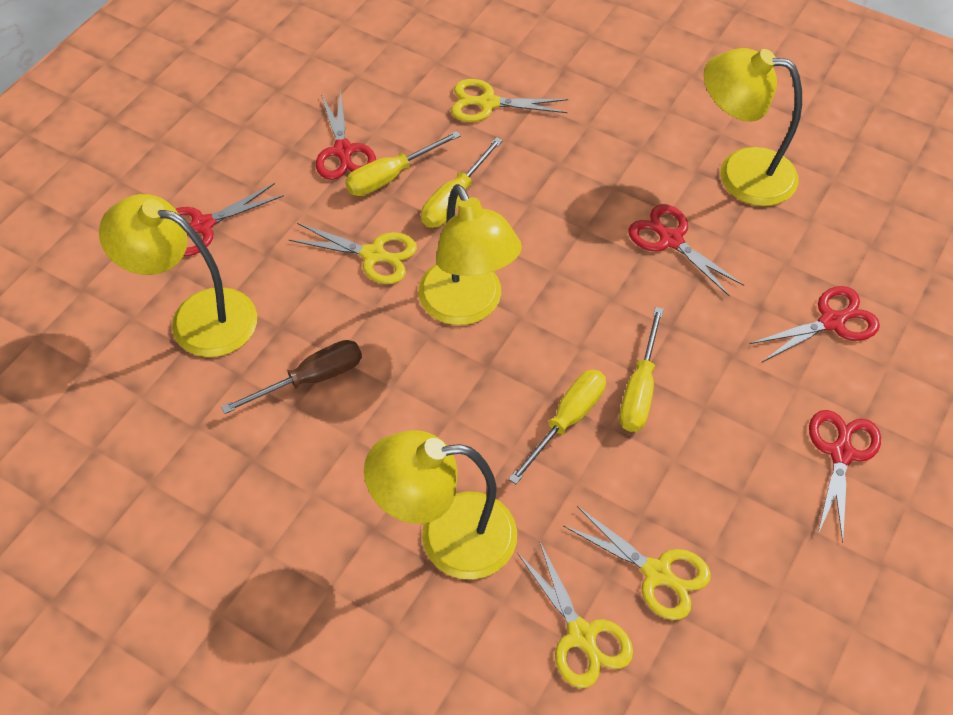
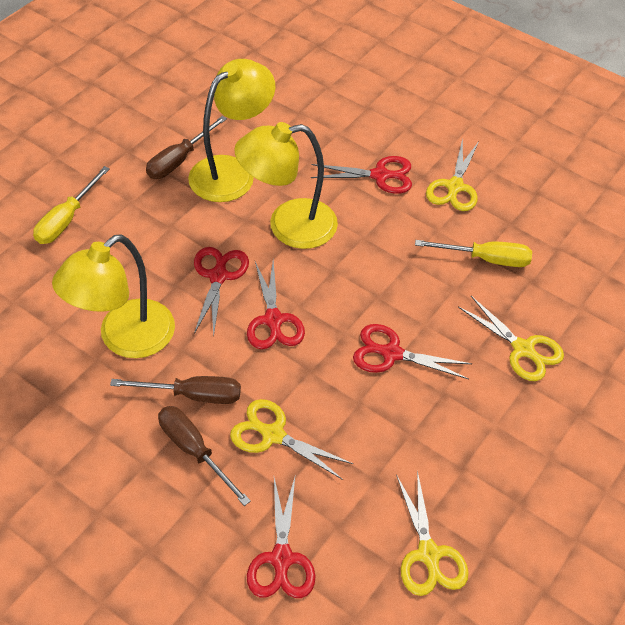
brown screwdriver: 1 -> 3
yellow lamp: 4 -> 3
yellow screwdriver: 4 -> 2

